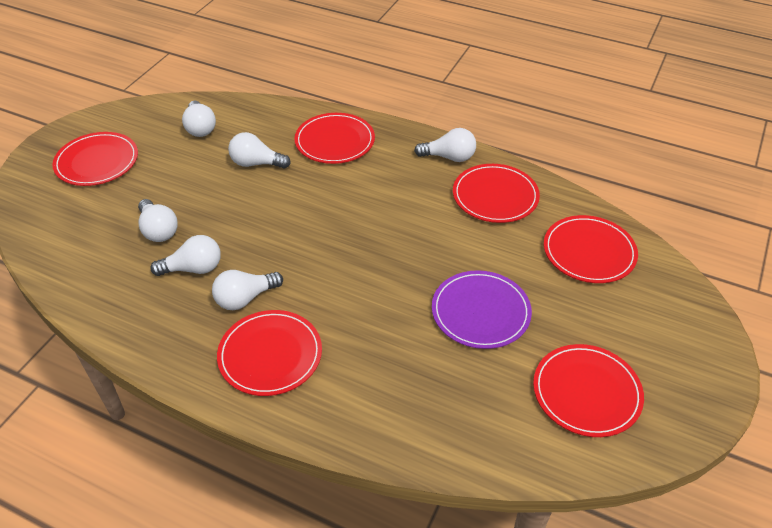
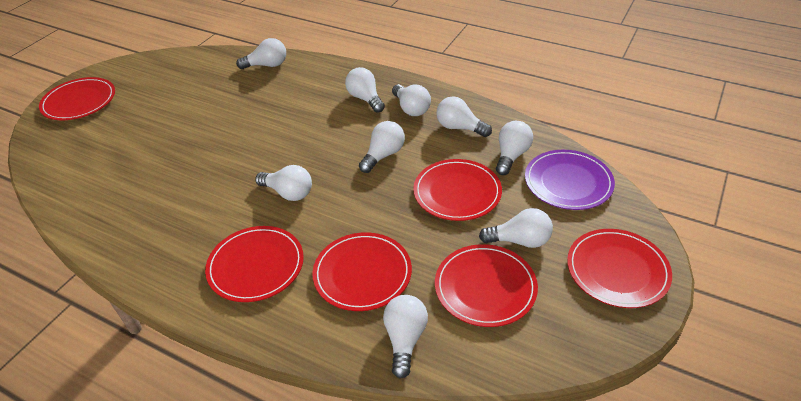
white light bulb: 6 -> 9

